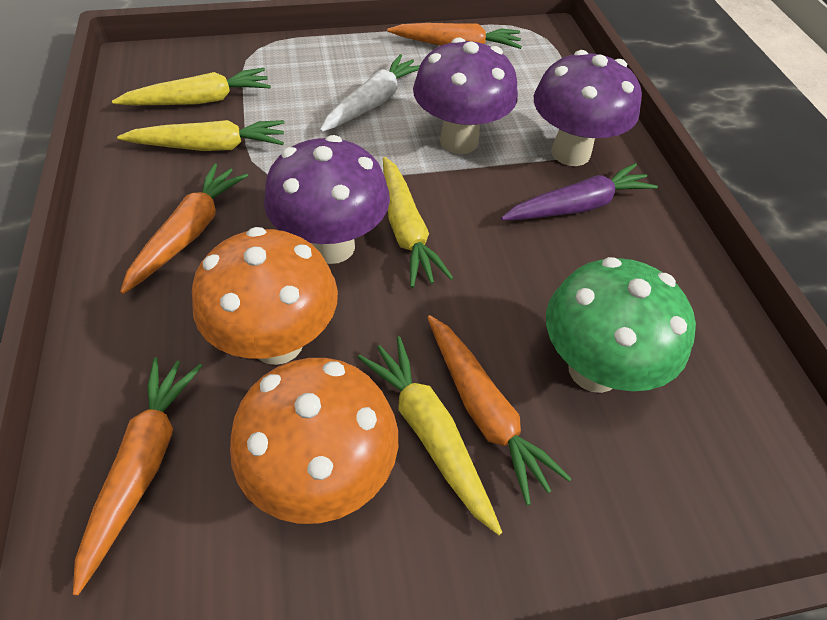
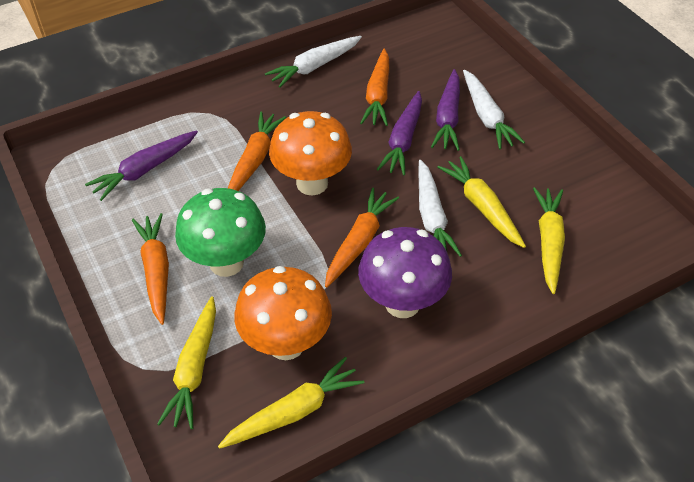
purple carrot: 1 -> 3
purple mushroom: 3 -> 1
white carrot: 1 -> 3

